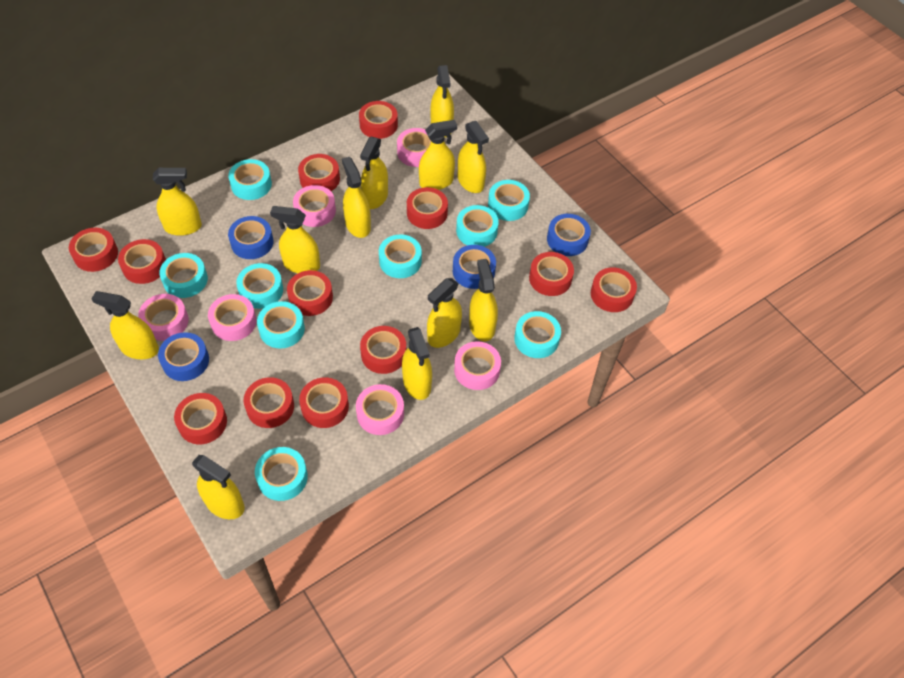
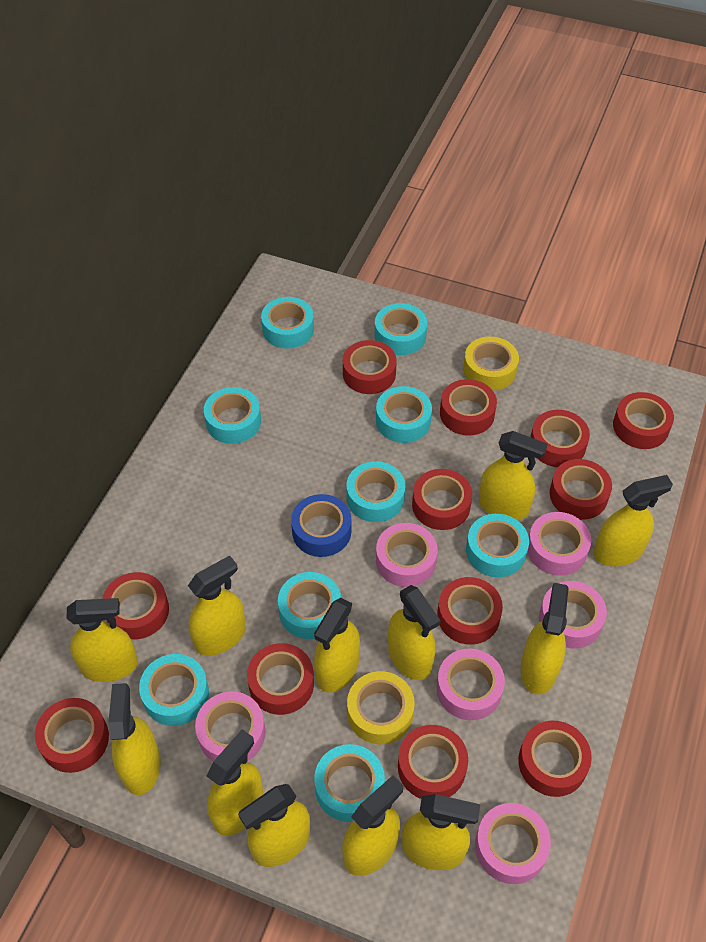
blue tape: 4 -> 1
yellow tape: 0 -> 2

